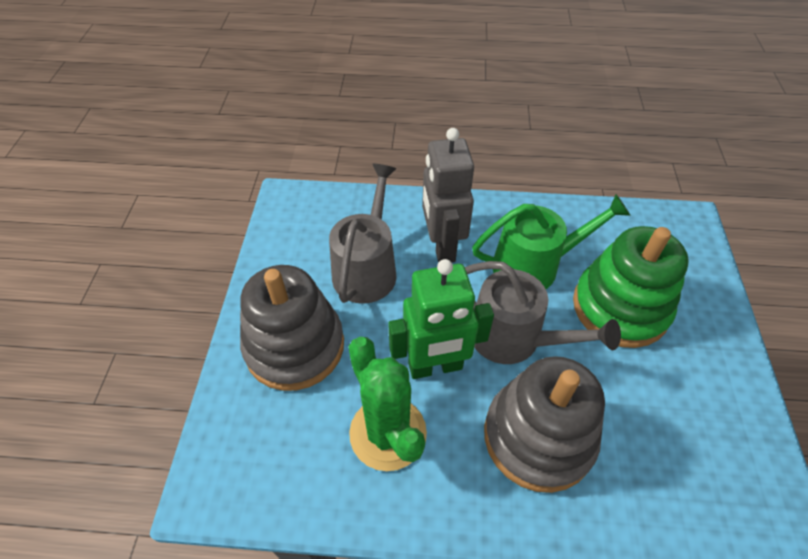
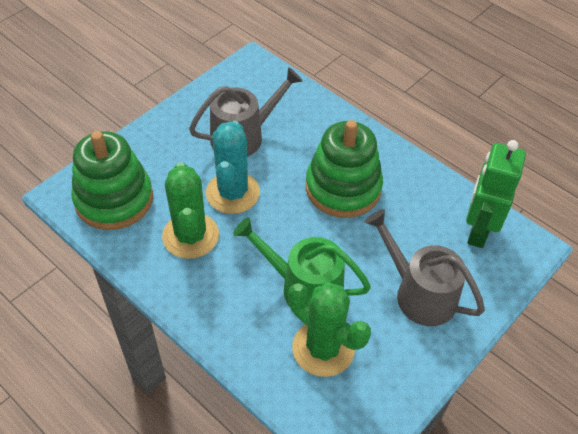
green cactus: 1 -> 2
green stacking toy: 1 -> 2
grey robot: 1 -> 0
grey stacking toy: 2 -> 0
turquoise cactus: 0 -> 1

